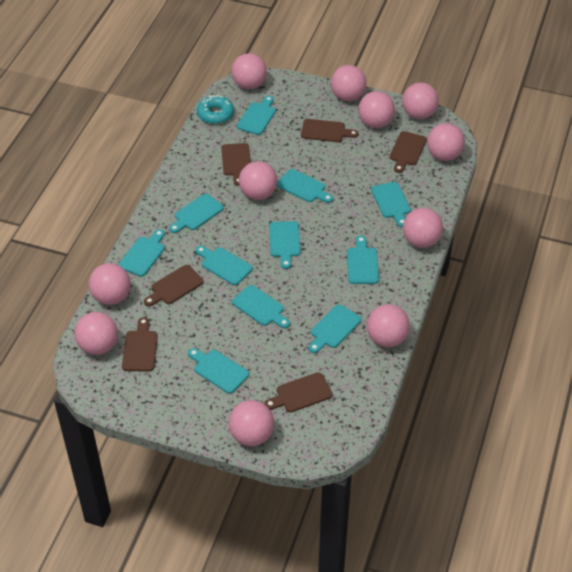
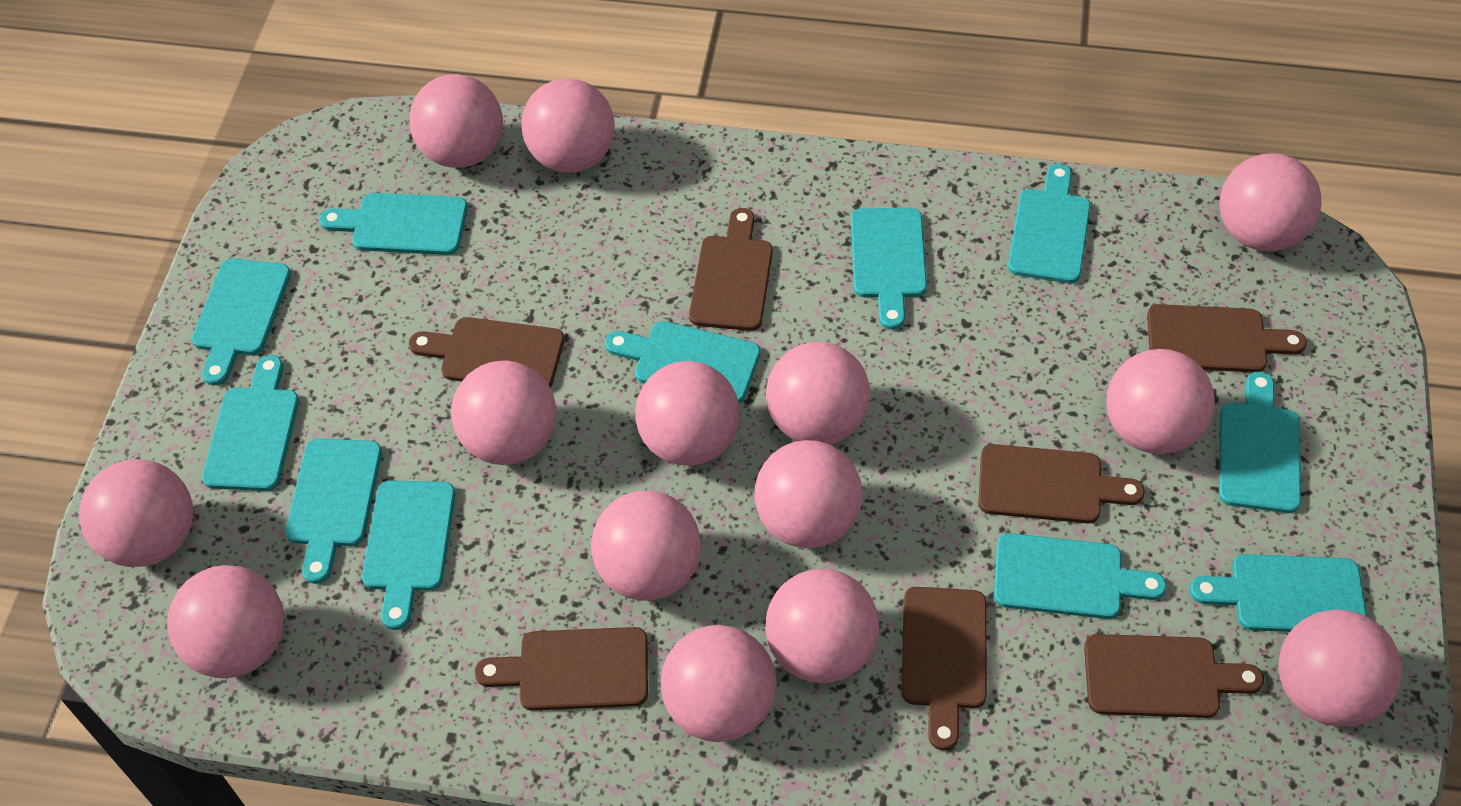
brown cutting board: 6 -> 7
pink ball: 11 -> 14
turquoise donut: 1 -> 0

